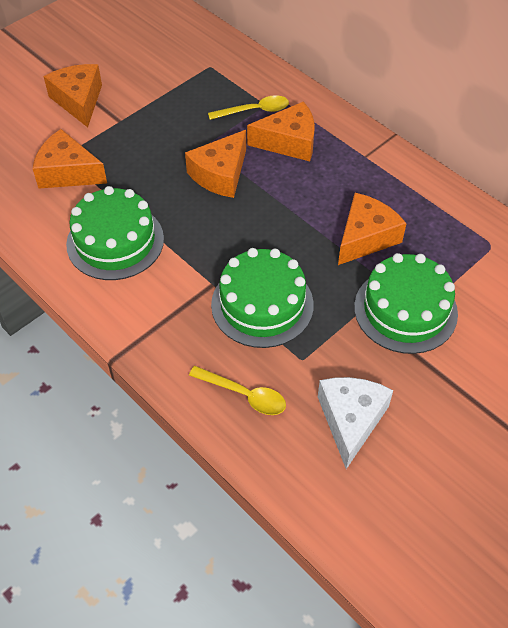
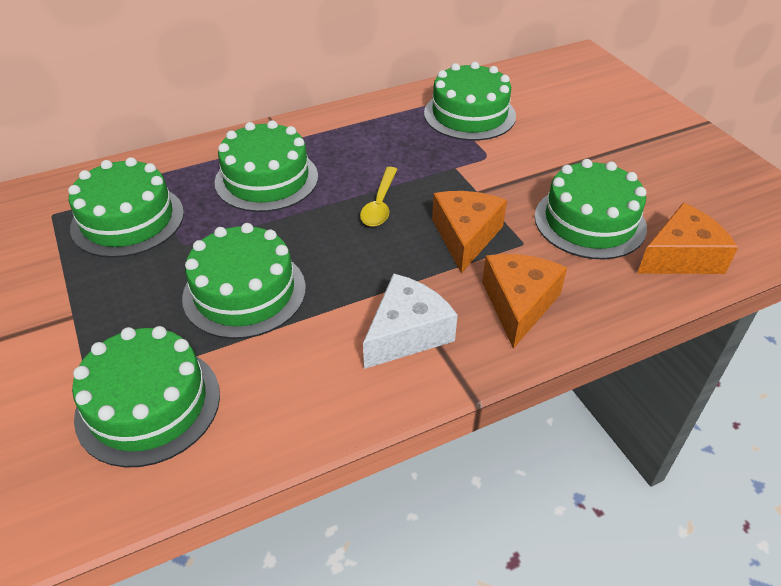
green cake: 3 -> 6
orange cheese: 5 -> 3
yellow spoon: 2 -> 1

